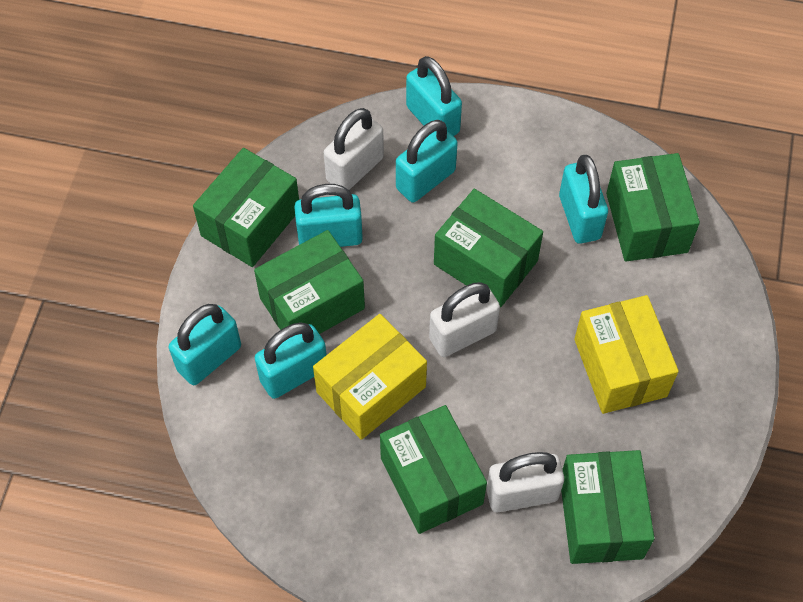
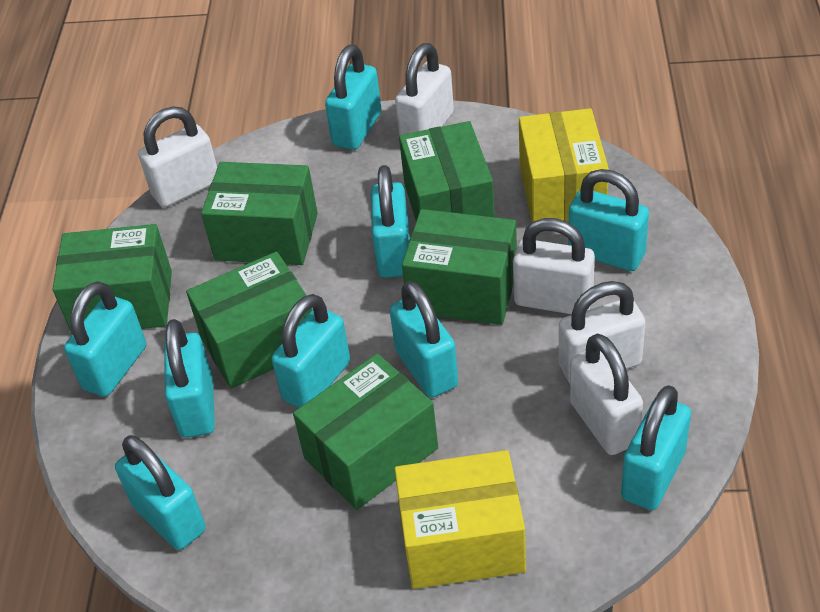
turquoise padlock: 6 -> 9
white padlock: 3 -> 5

